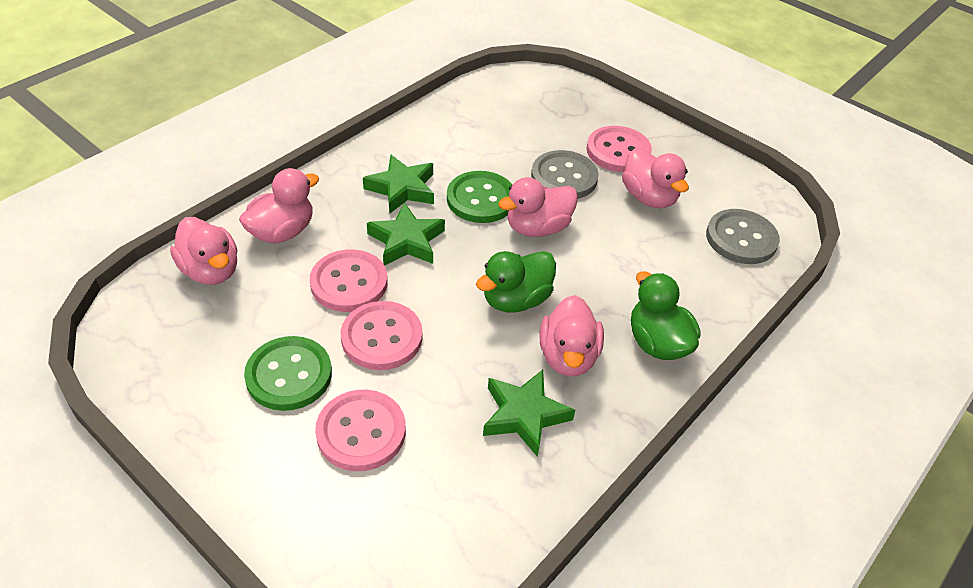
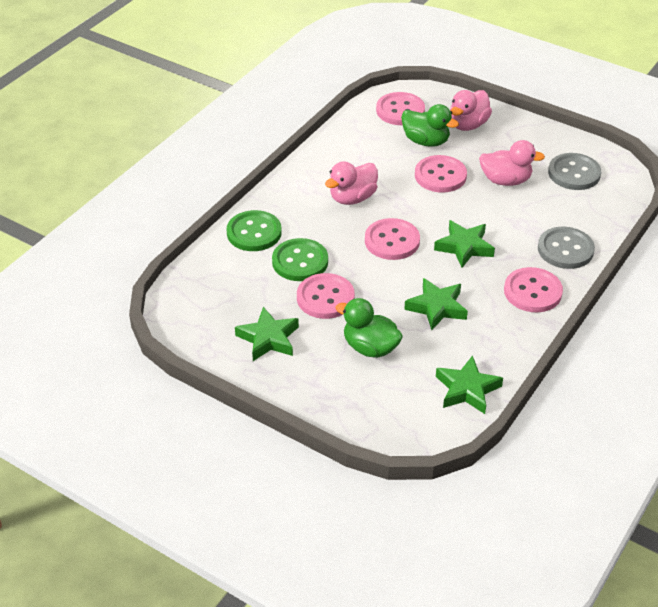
green star: 3 -> 4
pink button: 4 -> 5
pink duck: 5 -> 3

